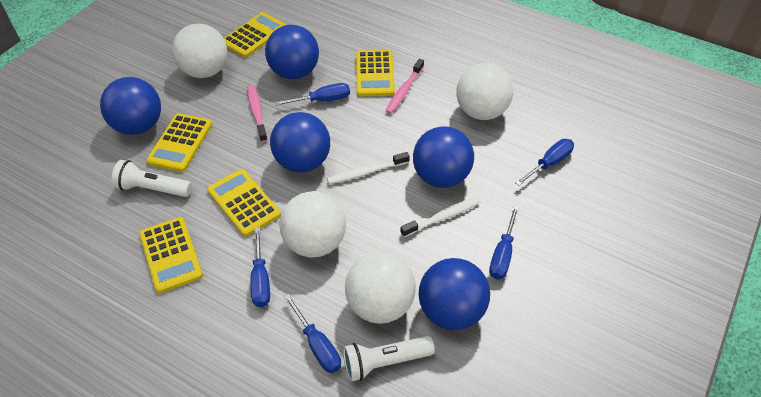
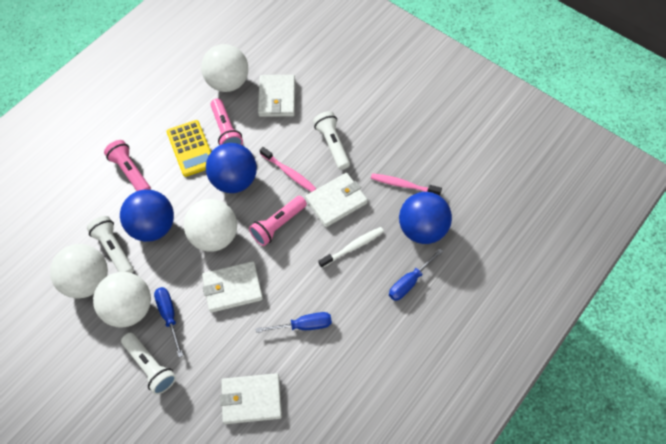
blue ball: 5 -> 3
blue screwdriver: 5 -> 3
pink flashlight: 0 -> 3
white flashlight: 2 -> 3
white toothbrush: 2 -> 1
white wallet: 0 -> 4
yellow calculator: 5 -> 1

